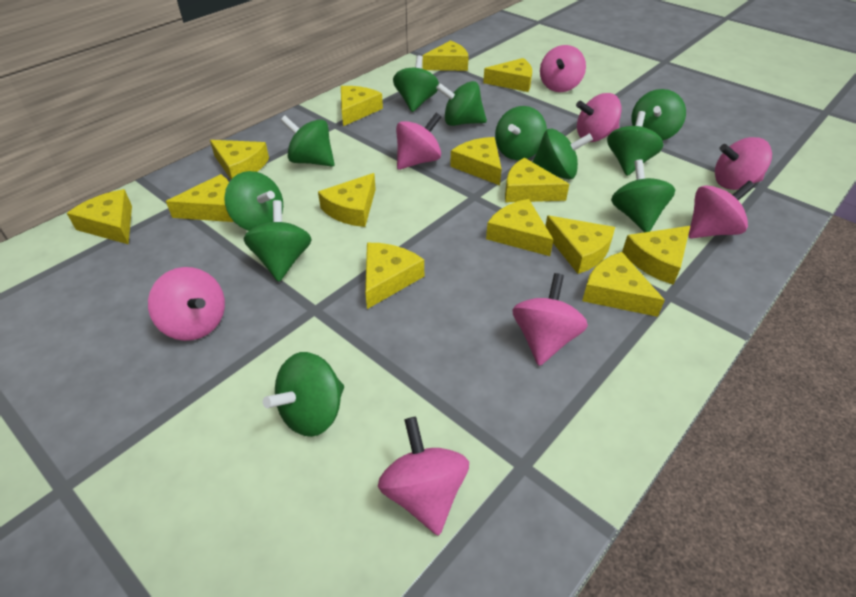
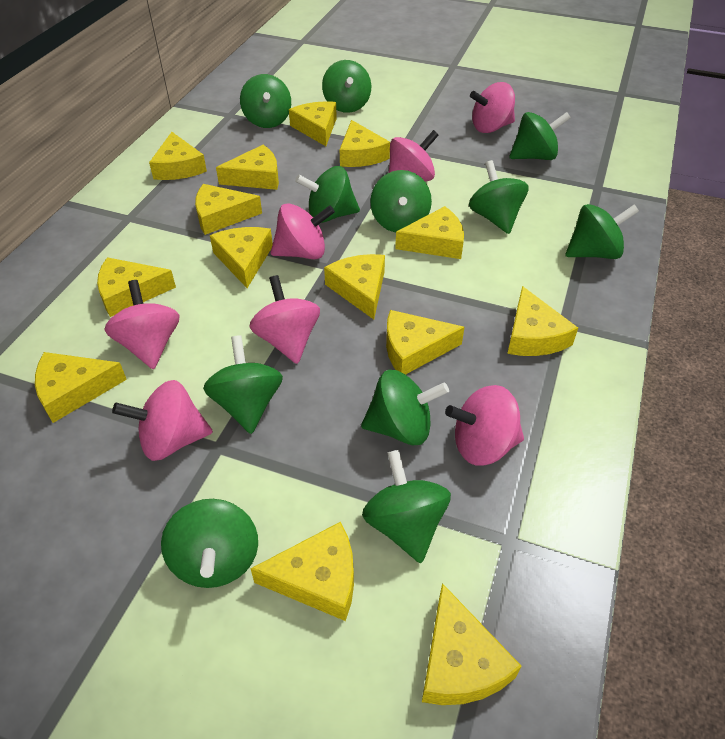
pink spinning top: 8 -> 7

